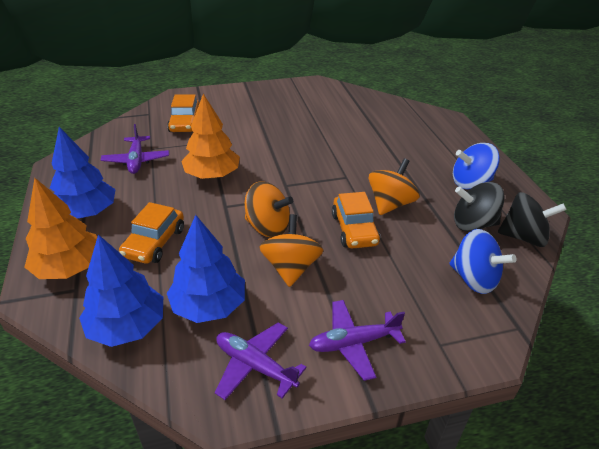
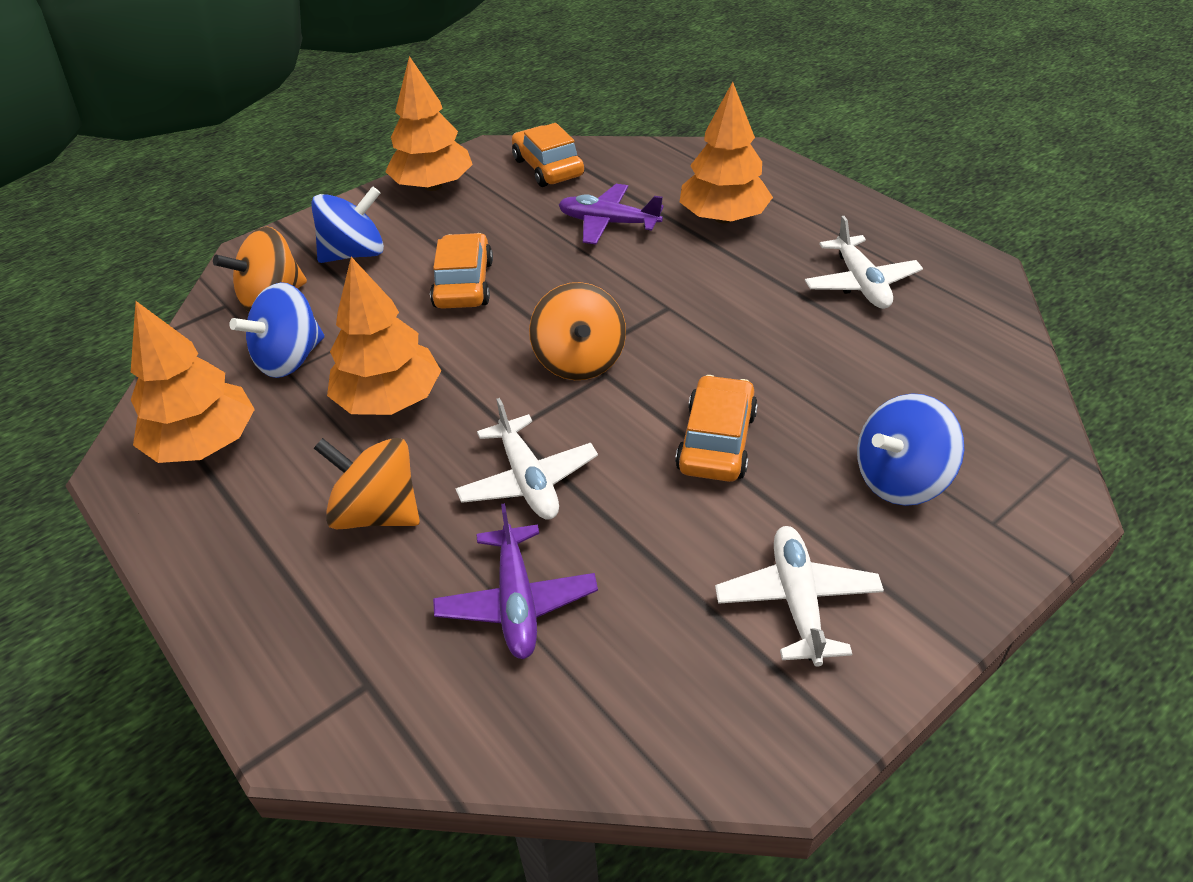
black spinning top: 2 -> 0
blue spinning top: 2 -> 3
blue tree: 3 -> 0
orange tree: 2 -> 4
purple plane: 3 -> 2
white plane: 0 -> 3

